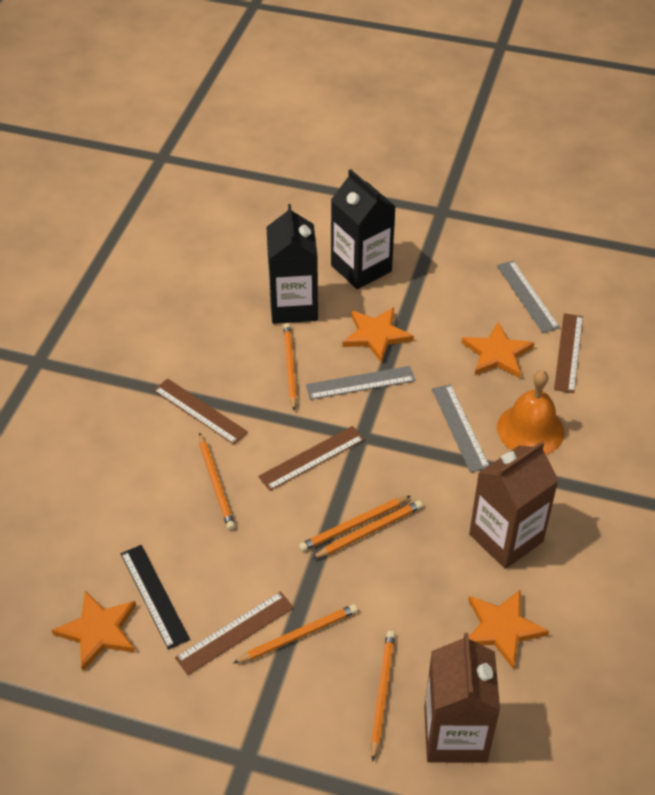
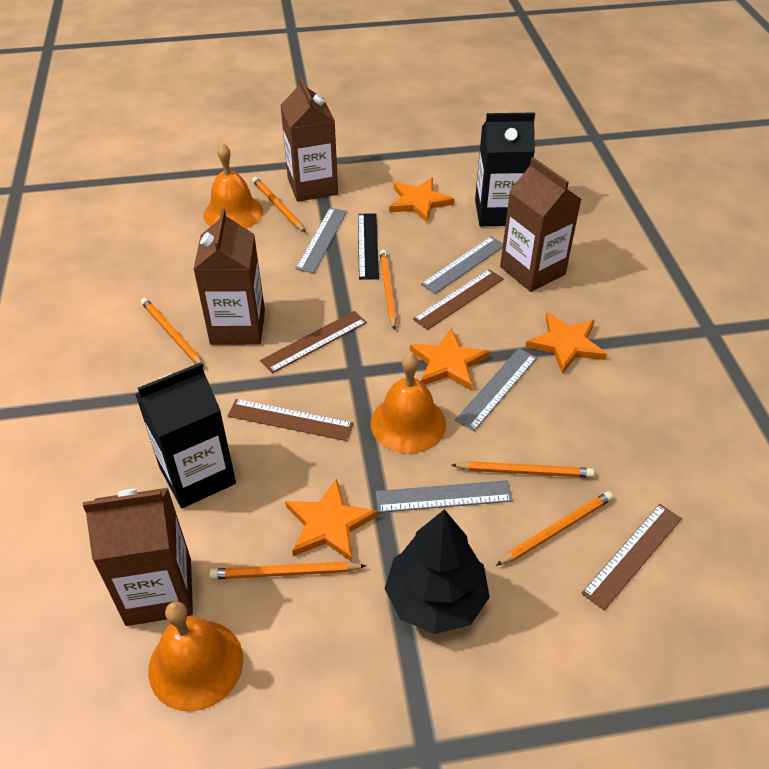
black tree: 0 -> 1
brown carton: 2 -> 4
grey ruler: 3 -> 4
orange bell: 1 -> 3

